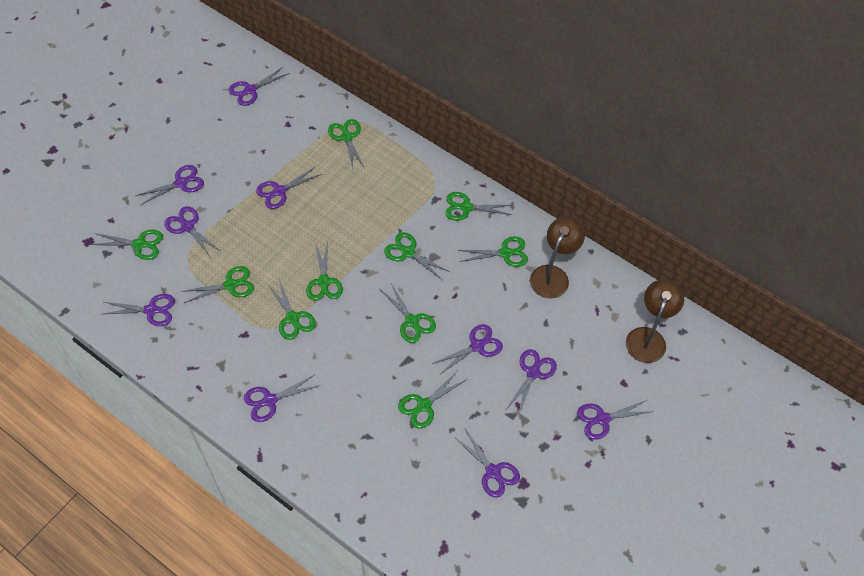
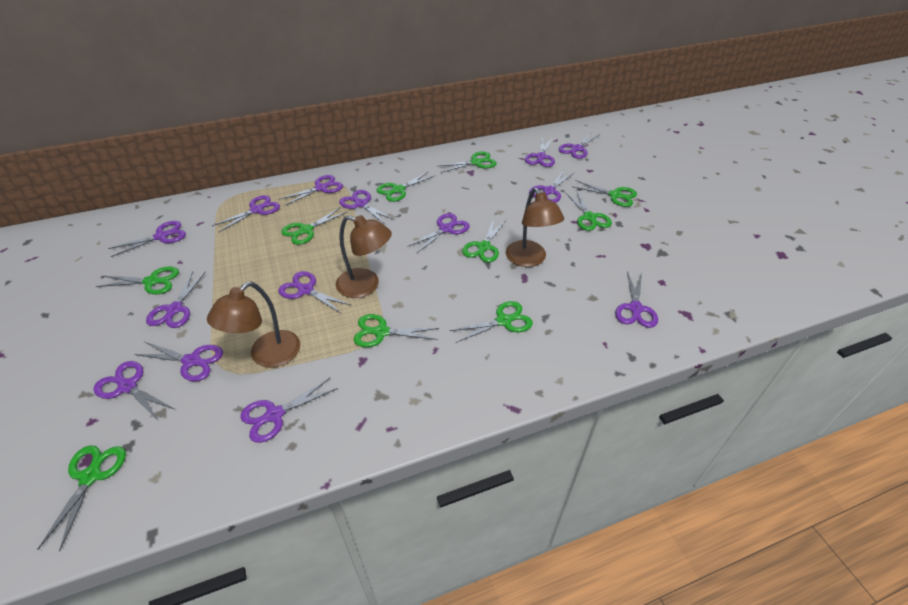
brown lamp: 2 -> 3
purple scissors: 10 -> 14

